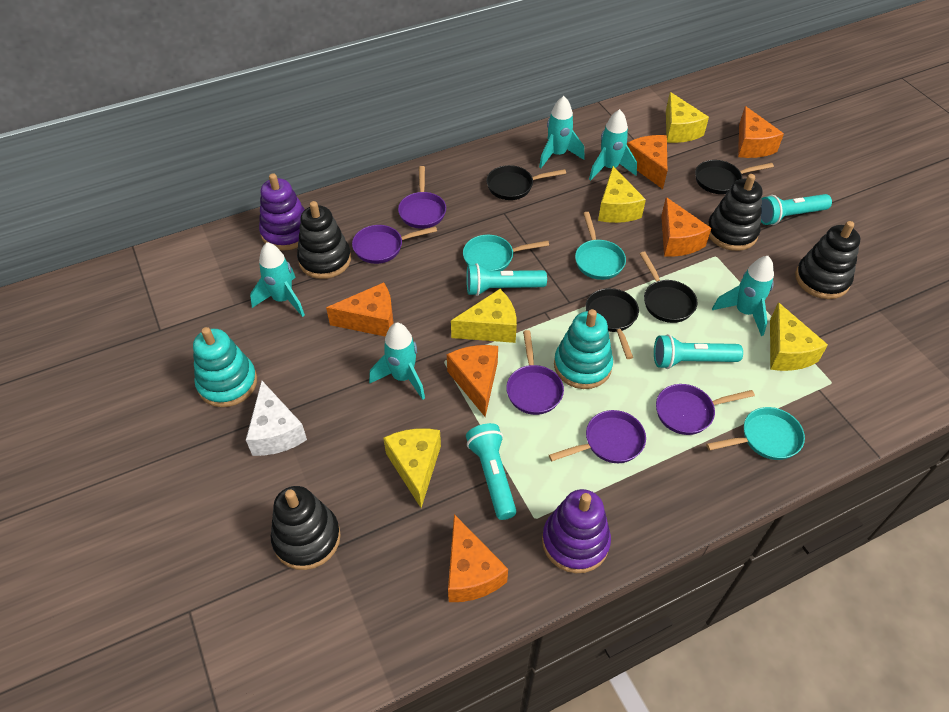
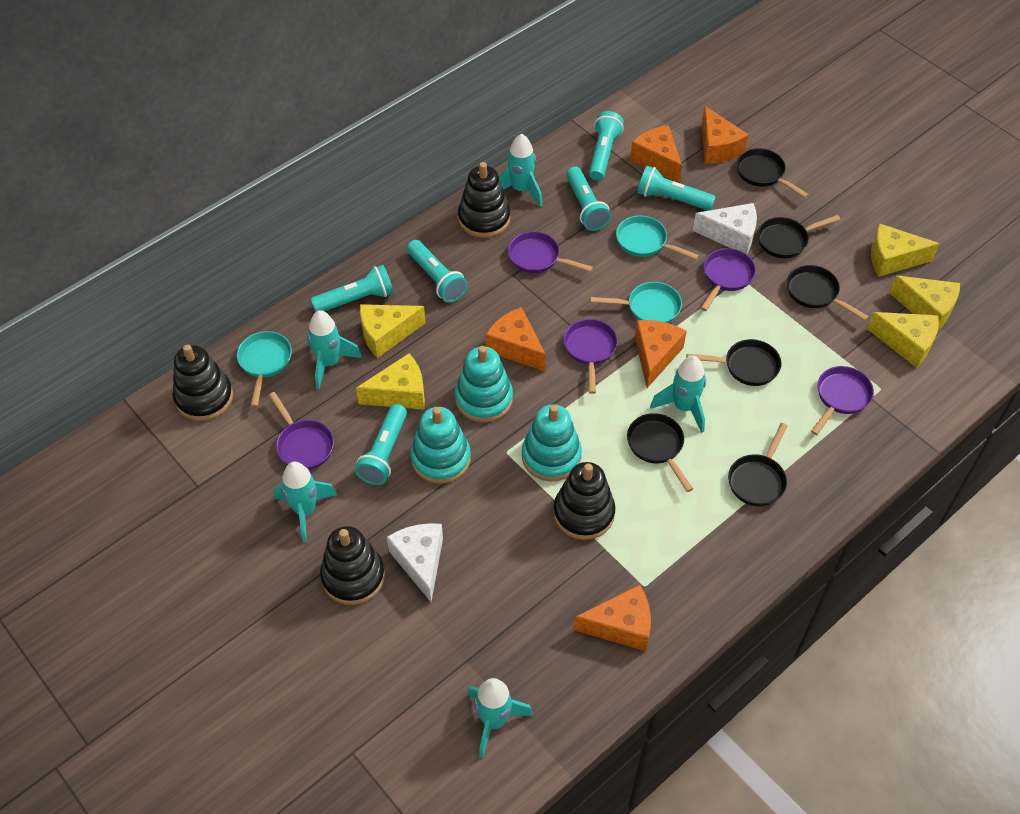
black pan: 4 -> 6
orange cheese: 6 -> 5
purple stacking toy: 2 -> 0
turquoise flashlight: 4 -> 6
turquoise stacking toy: 2 -> 3
white cheese: 1 -> 2

